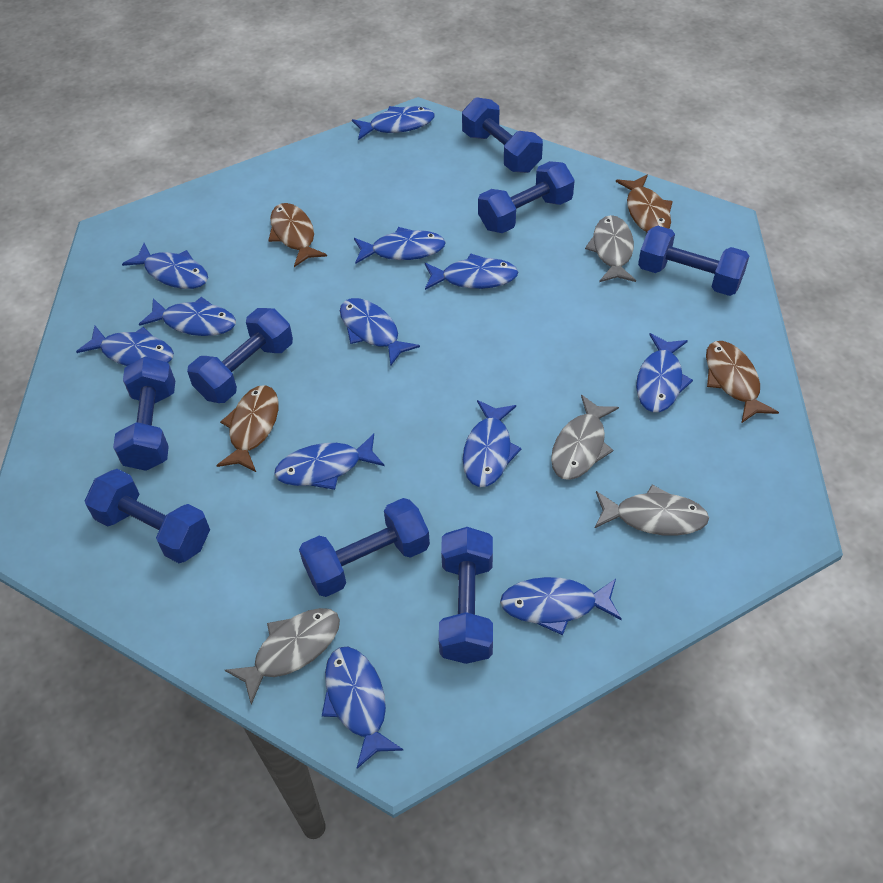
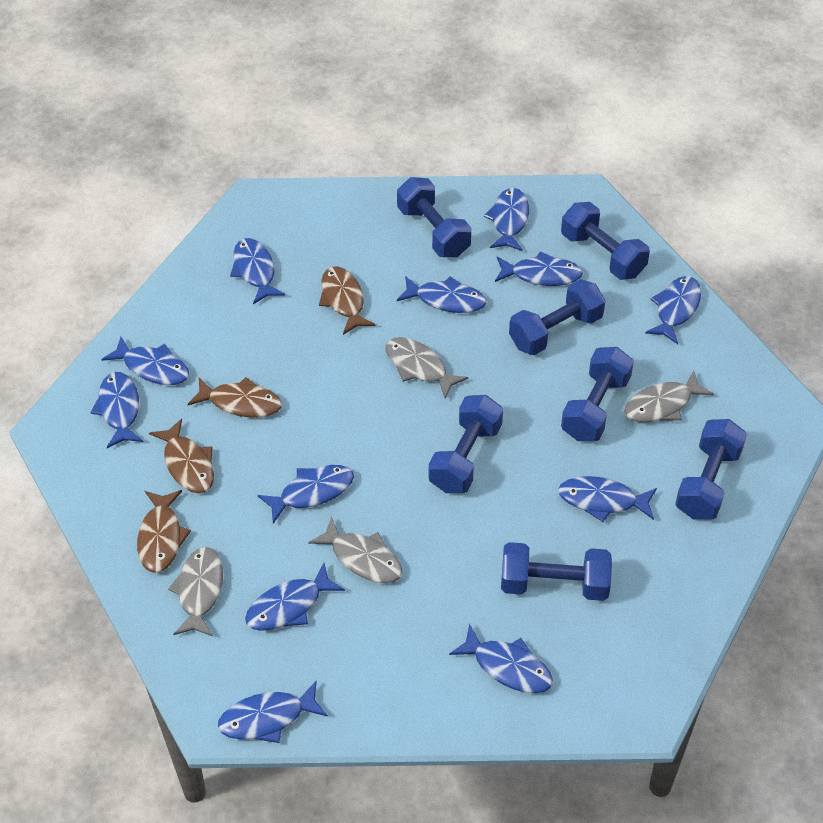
blue dumbbell: 8 -> 7

